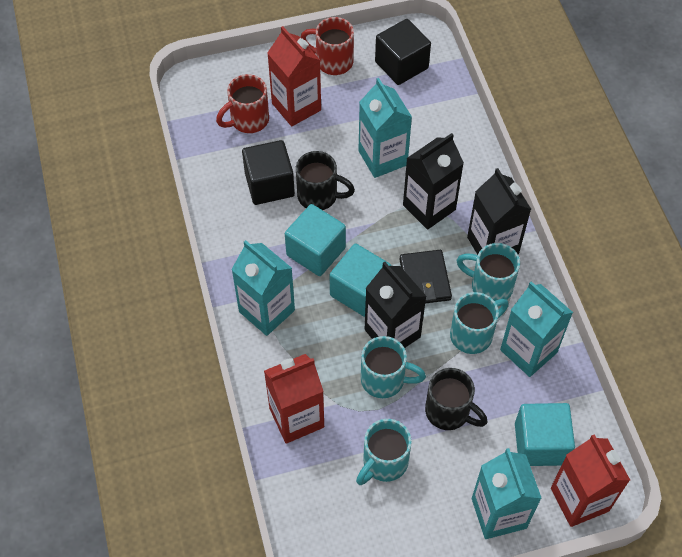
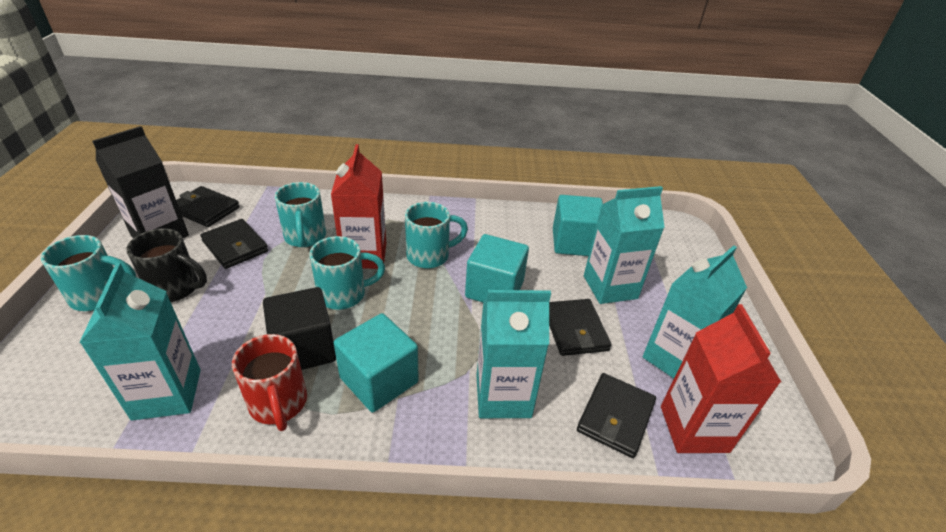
black carton: 3 -> 1
black cube: 2 -> 1
black mug: 2 -> 1
black wallet: 1 -> 4
red carton: 3 -> 2
red mug: 2 -> 1

